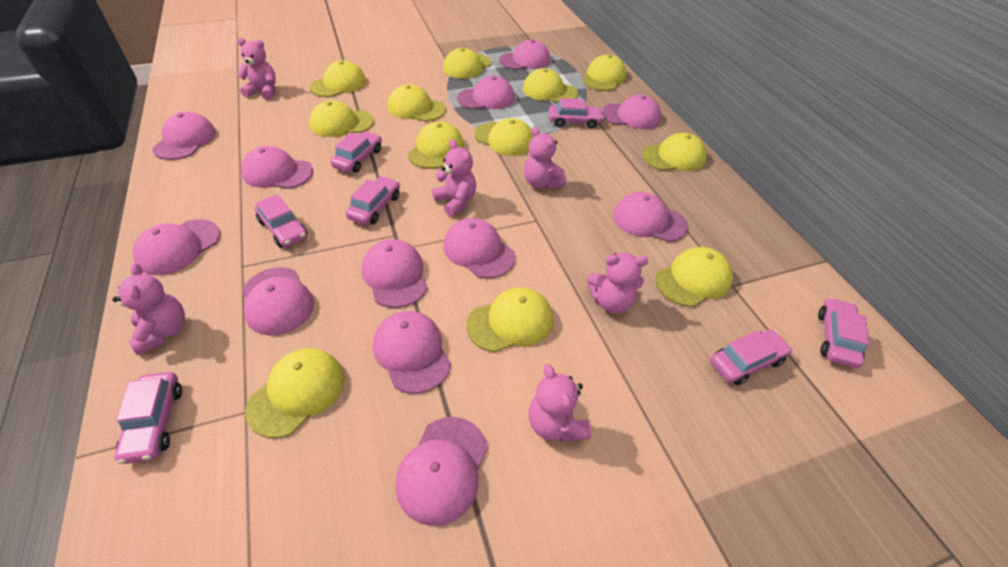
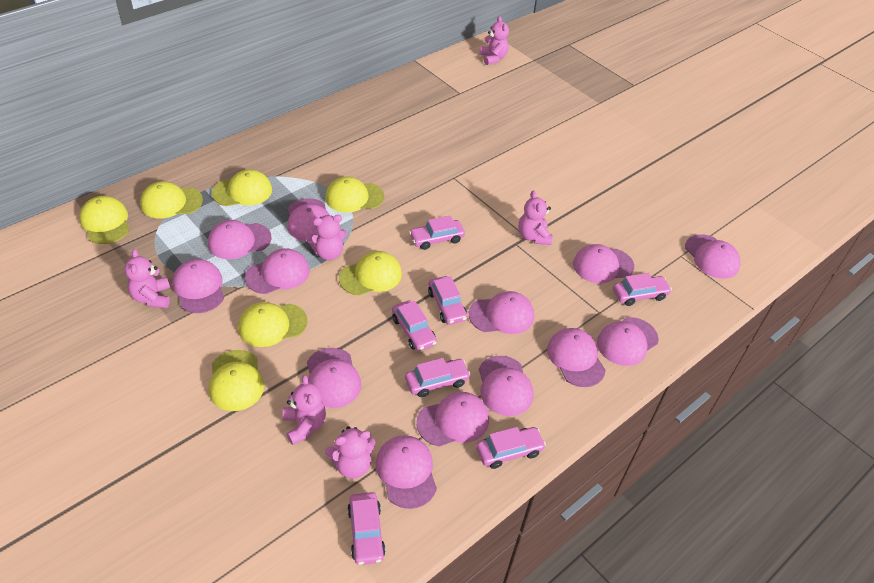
pink cap: 12 -> 13
yellow cap: 12 -> 7

